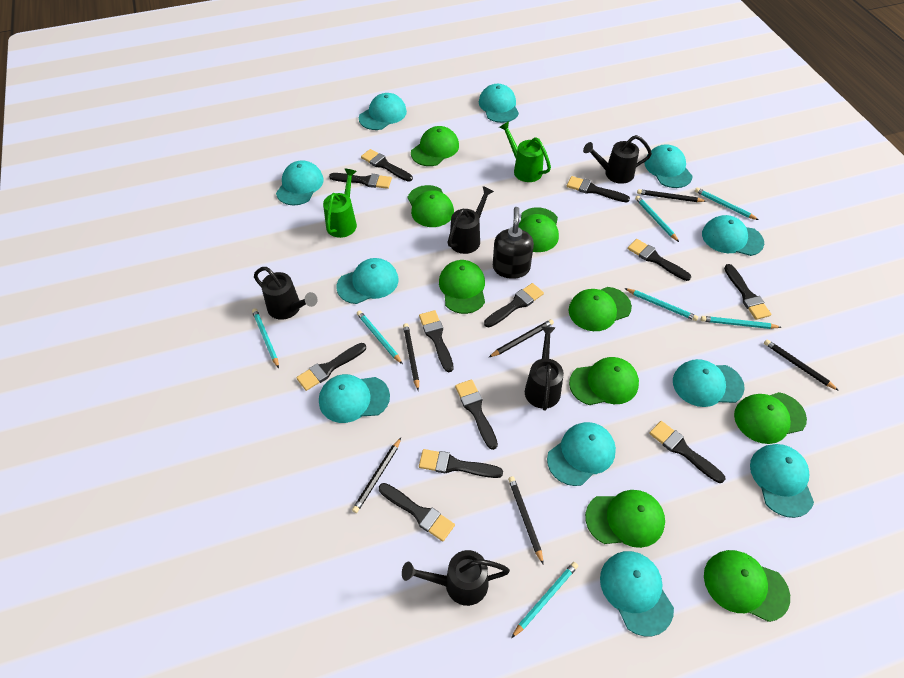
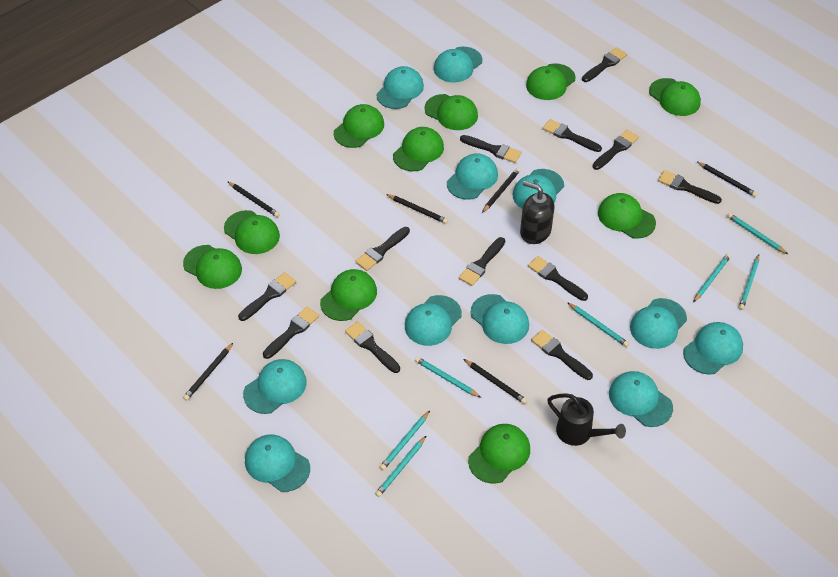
black watering can: 5 -> 1
green cap: 9 -> 10
green watering can: 2 -> 0

